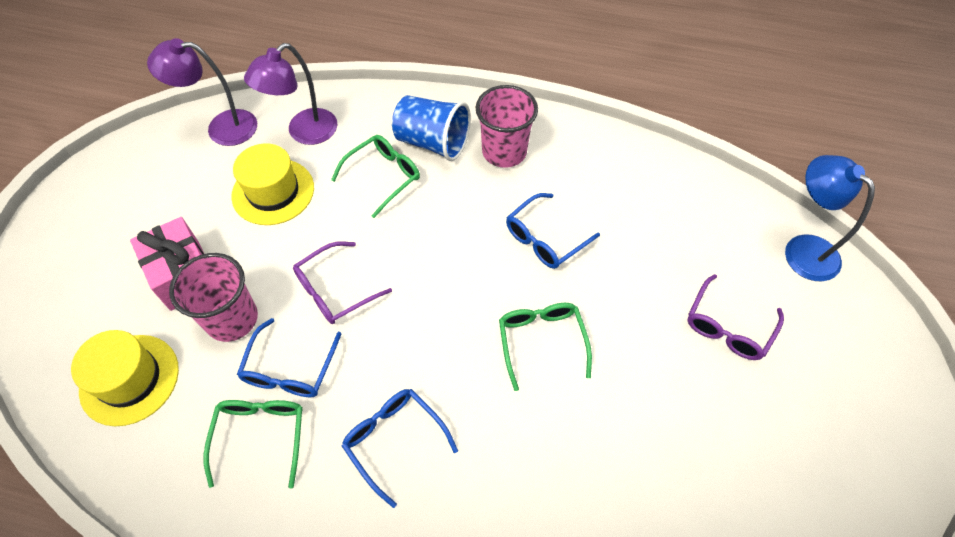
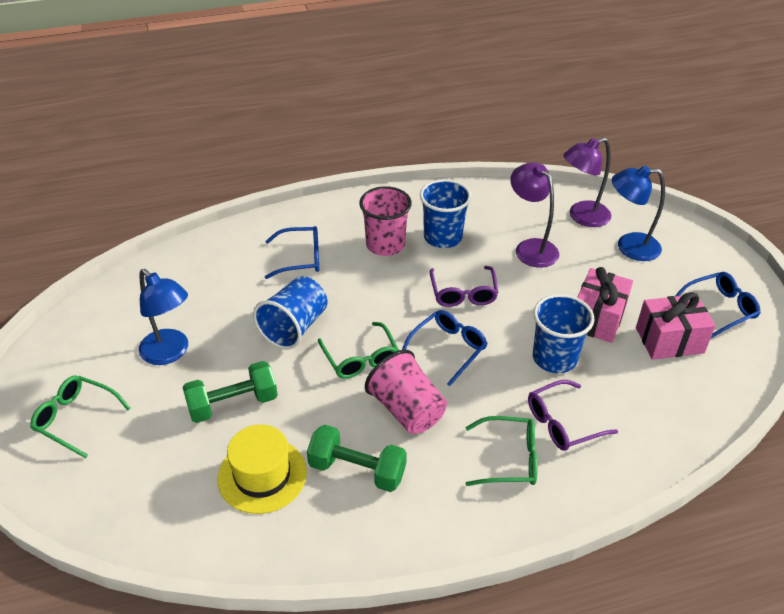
blue cup: 1 -> 3
blue lamp: 1 -> 2
green dumbbell: 0 -> 2
pink gift: 1 -> 2
yellow hat: 2 -> 1

